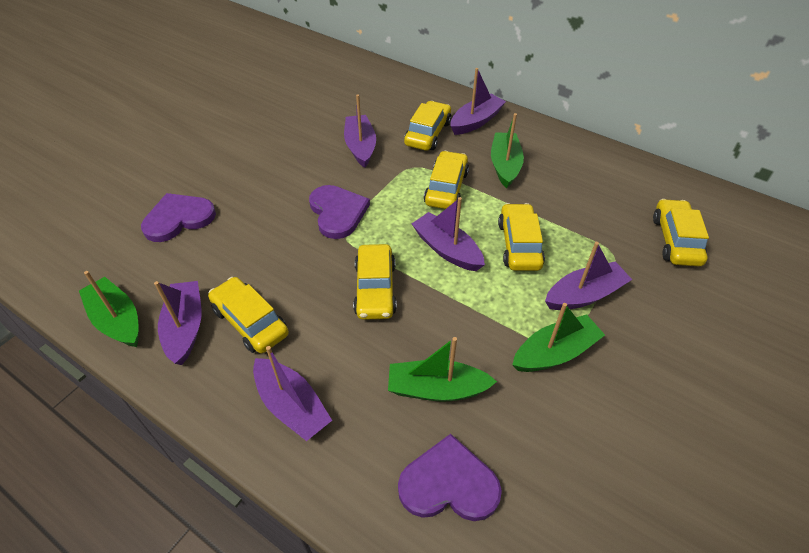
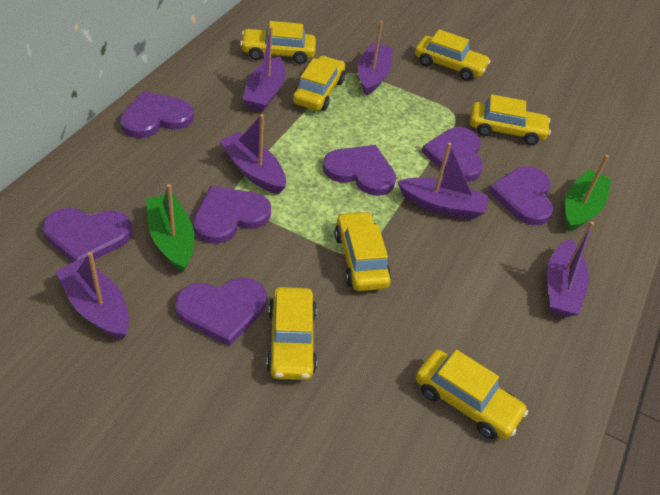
green boat: 4 -> 2
purple heart: 3 -> 7
yellow car: 6 -> 7

